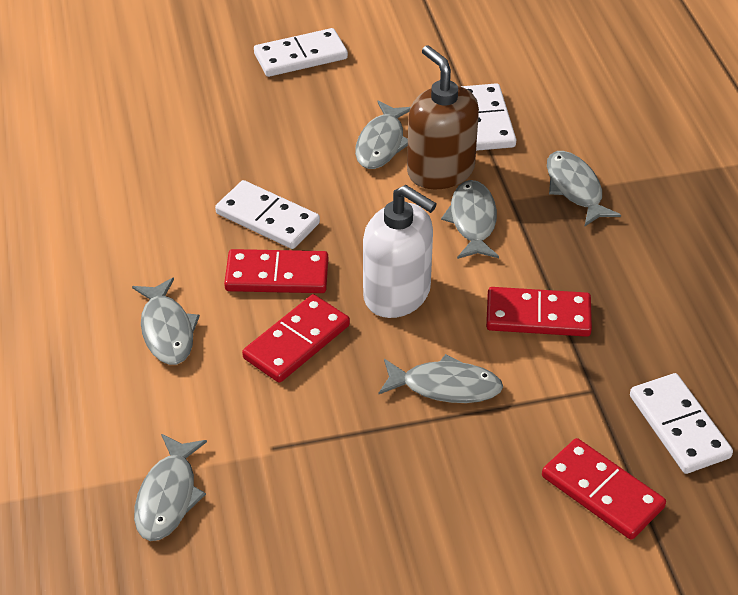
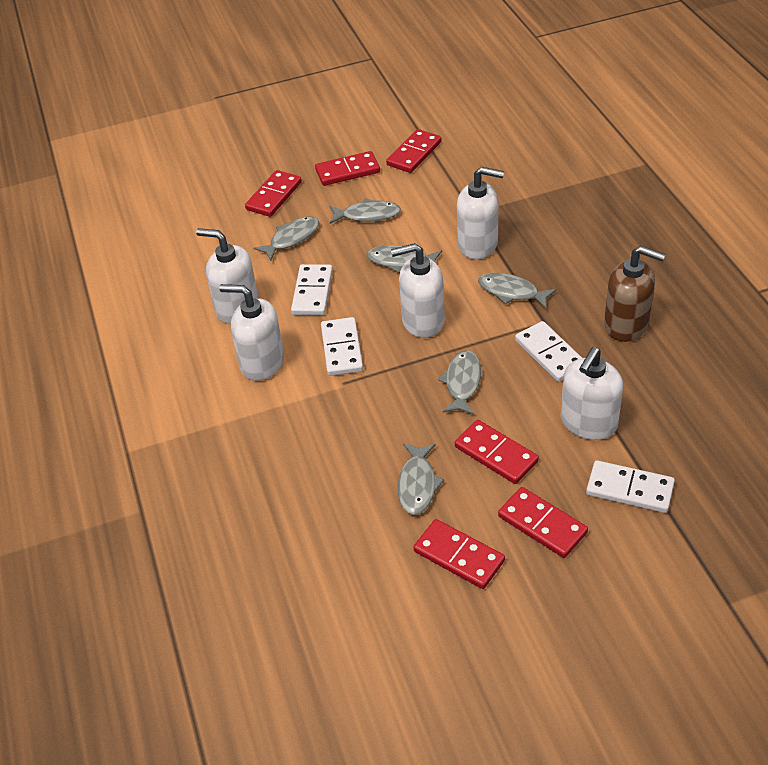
red domino: 4 -> 6
white soap dispenser: 1 -> 5

